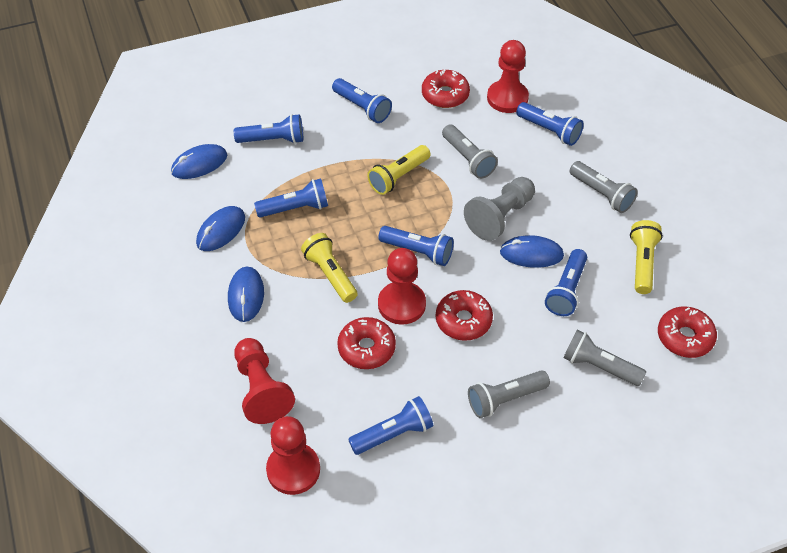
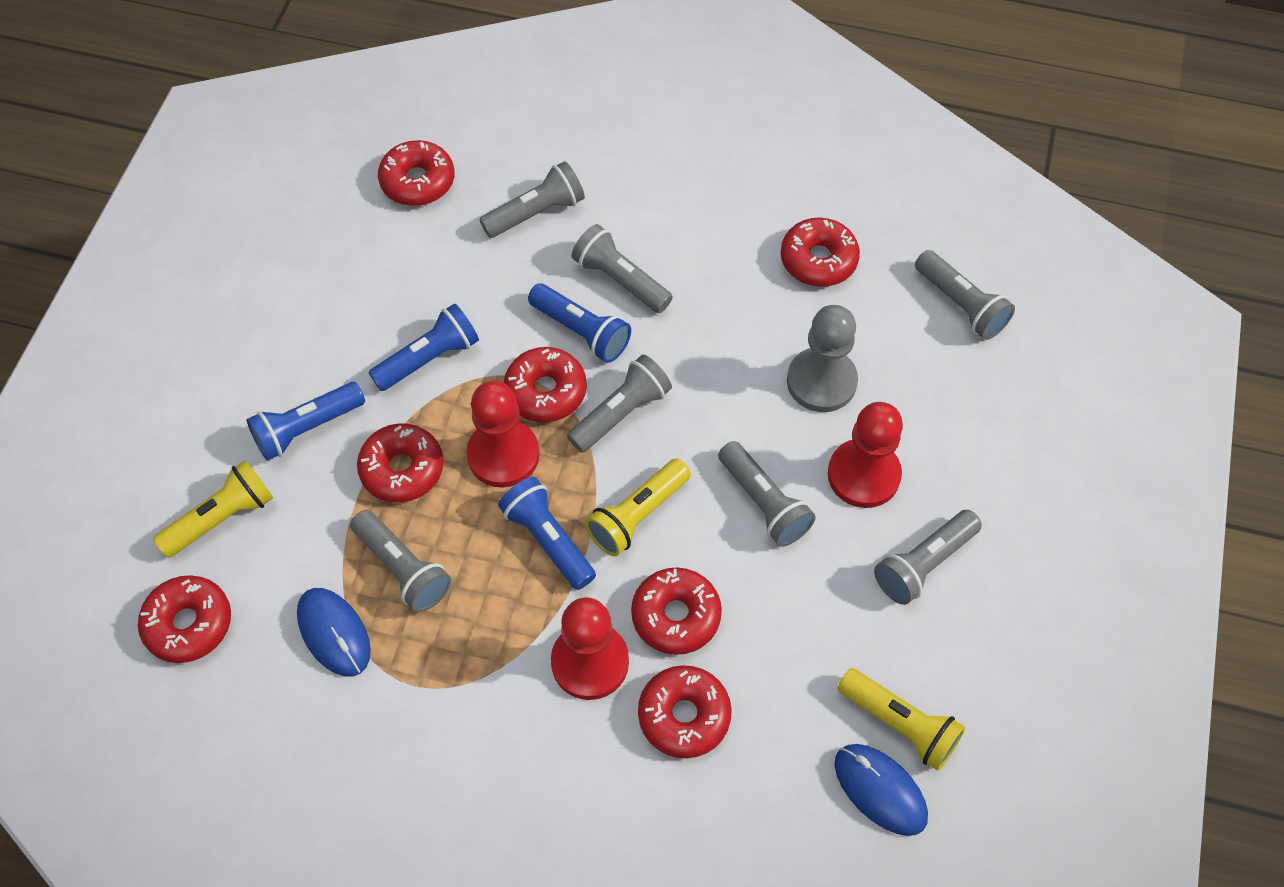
blue flashlight: 7 -> 4
blue mouse: 4 -> 2
grey flashlight: 4 -> 7
red donut: 4 -> 7
red pawn: 4 -> 3

